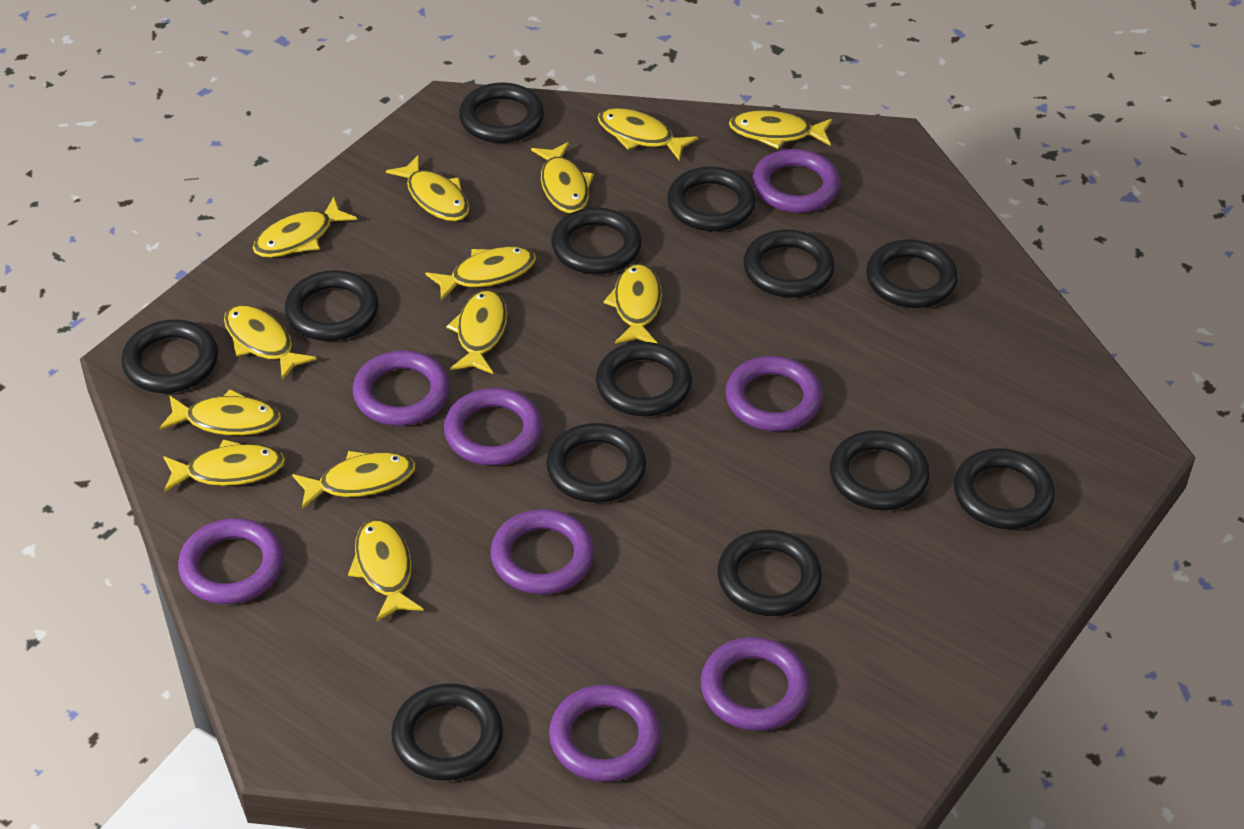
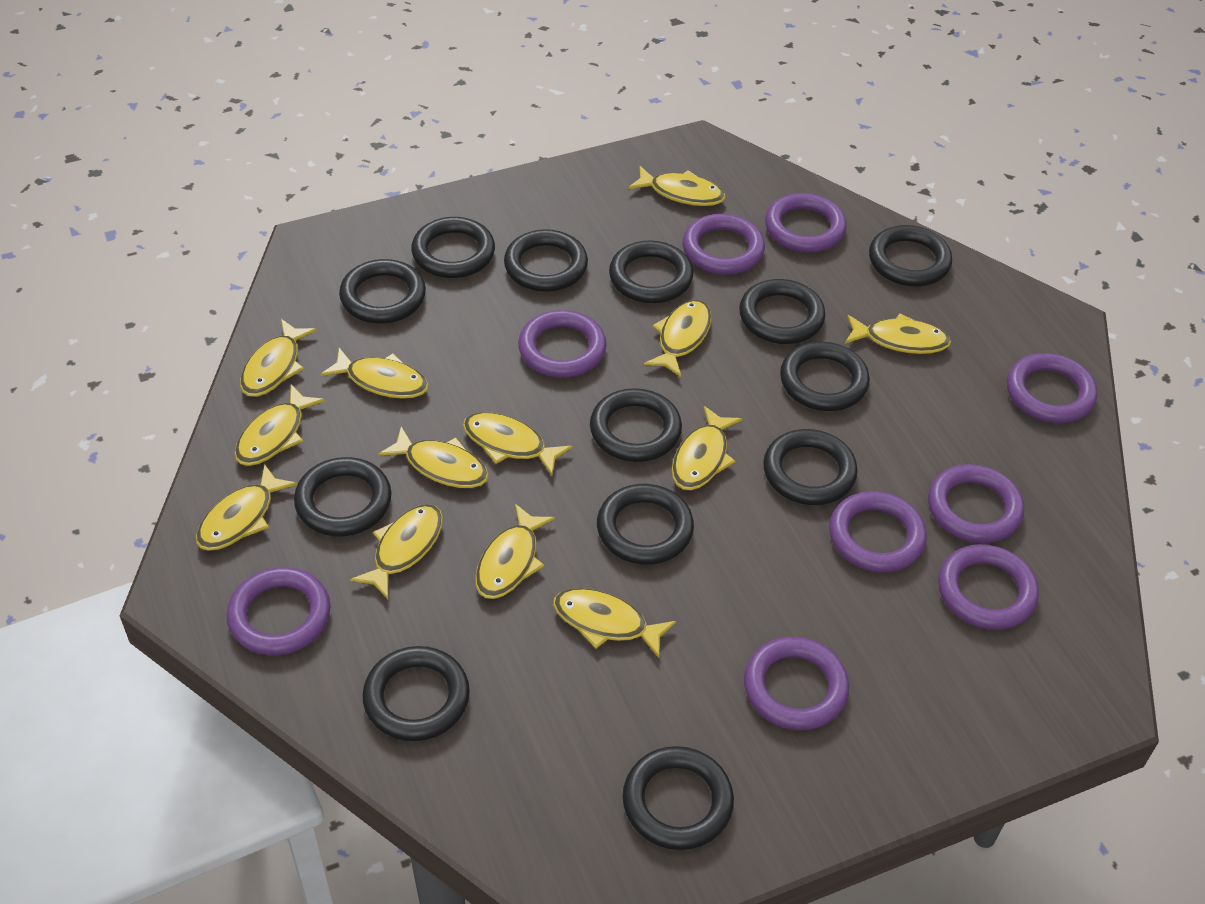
purple ring: 8 -> 9

